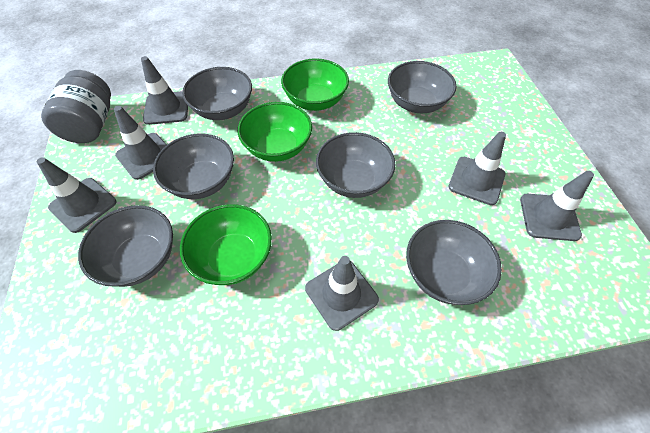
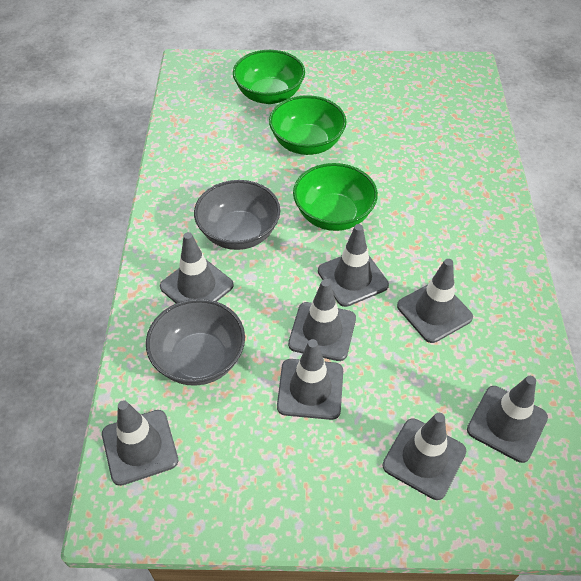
grey bowl: 6 -> 2
grey jar: 1 -> 0
grey traffic cone: 6 -> 8

